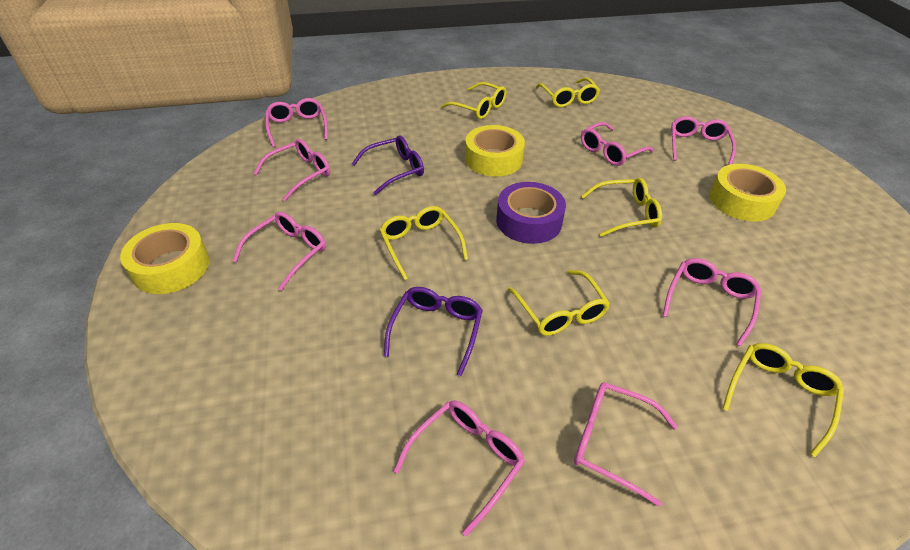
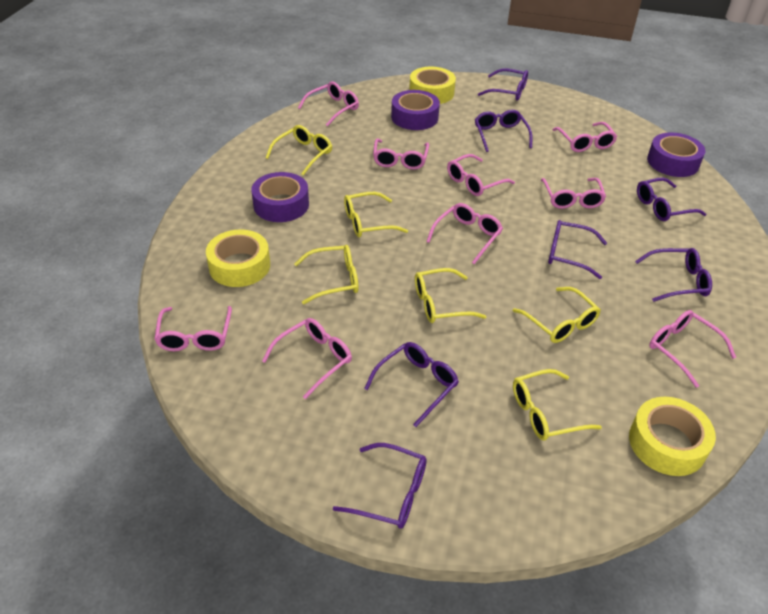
pink glasses: 8 -> 9
purple glasses: 2 -> 7
purple tape: 1 -> 3

